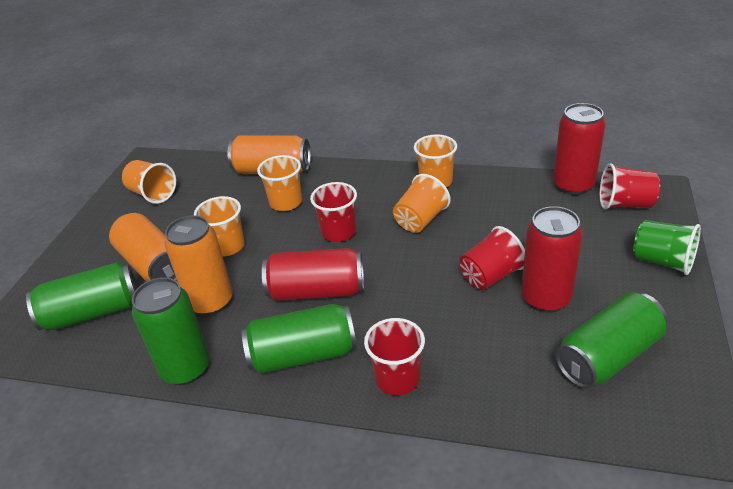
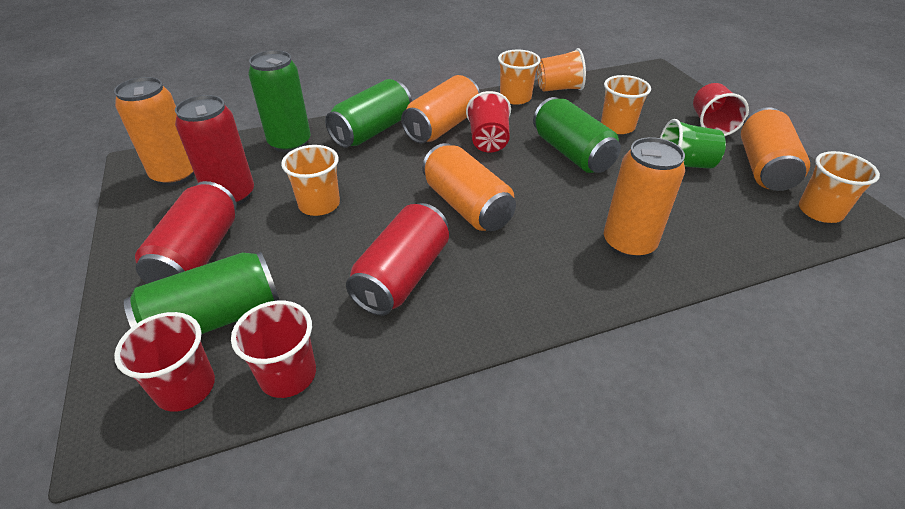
orange can: 3 -> 5

